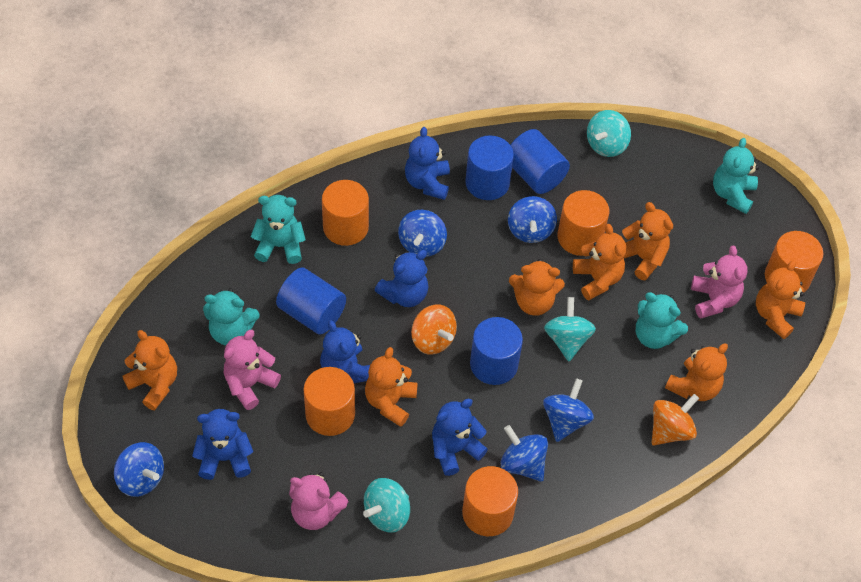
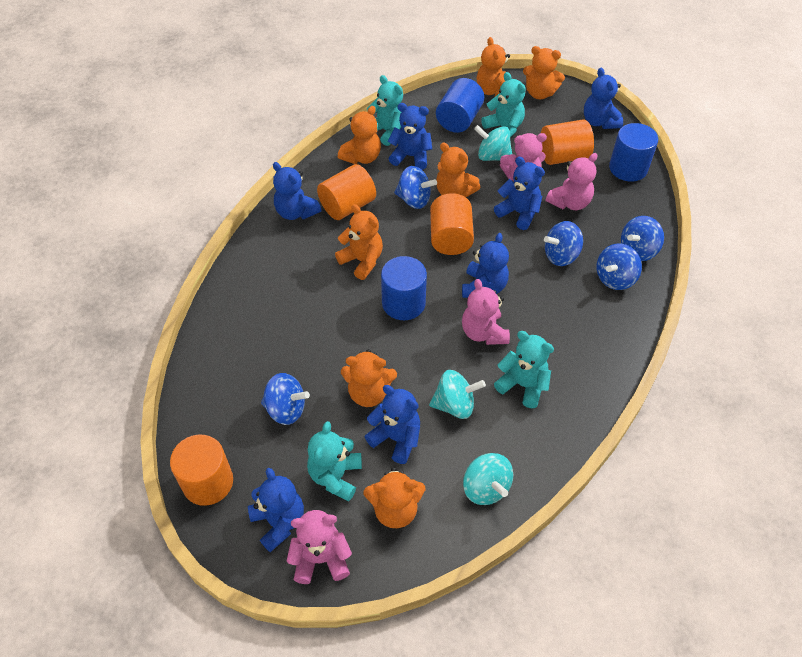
blue cylinder: 4 -> 3
blue teddy bear: 5 -> 7
orange cylinder: 5 -> 4
orange spinning top: 2 -> 0
pink teddy bear: 3 -> 4

